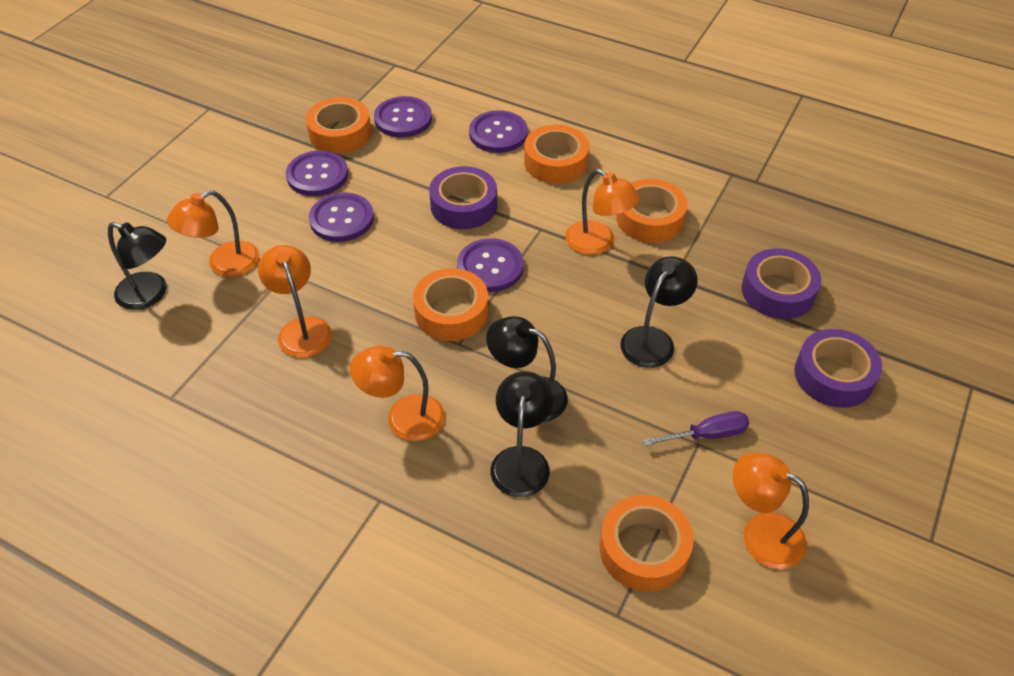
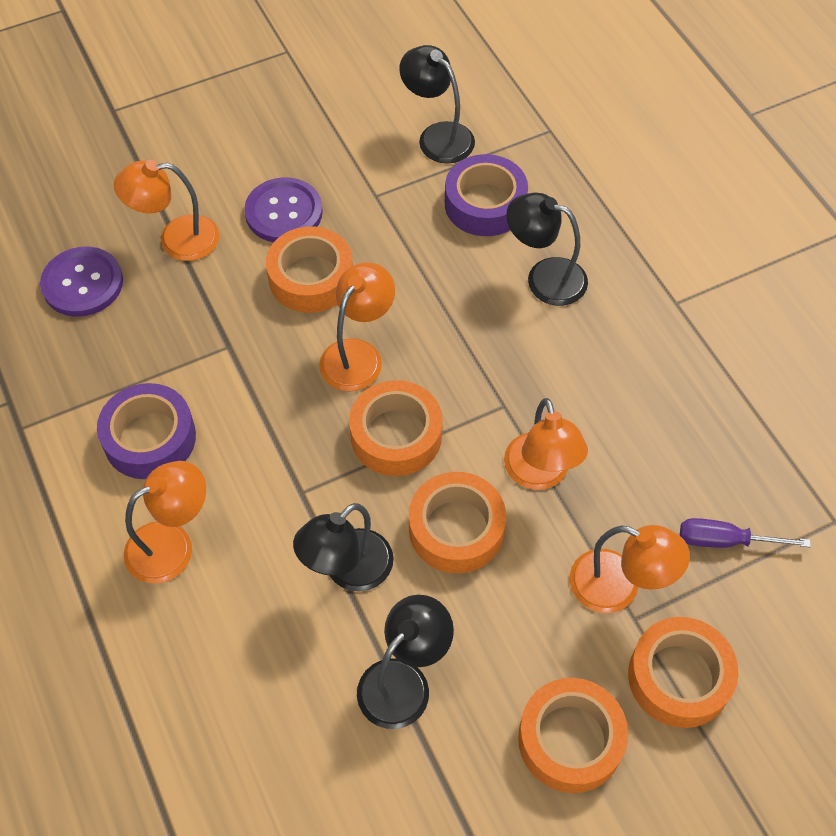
purple button: 5 -> 2
purple tape: 3 -> 2

